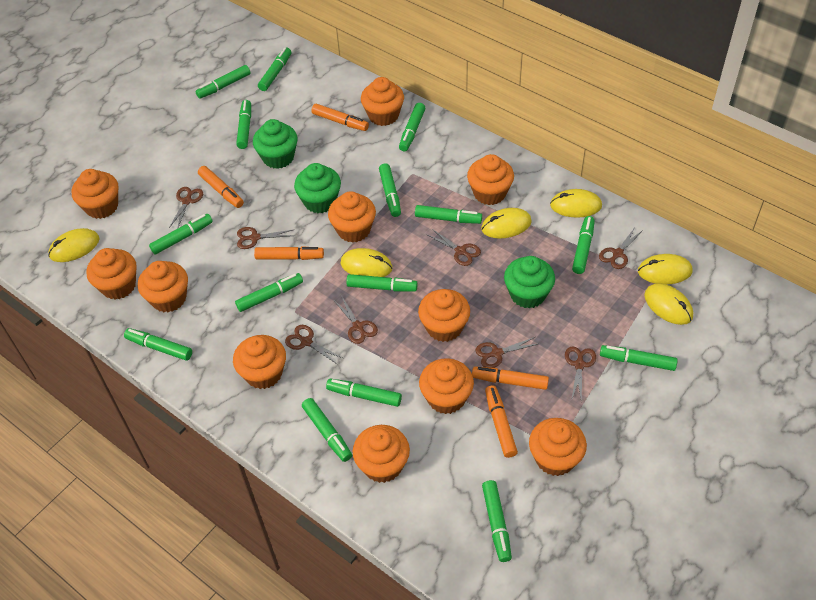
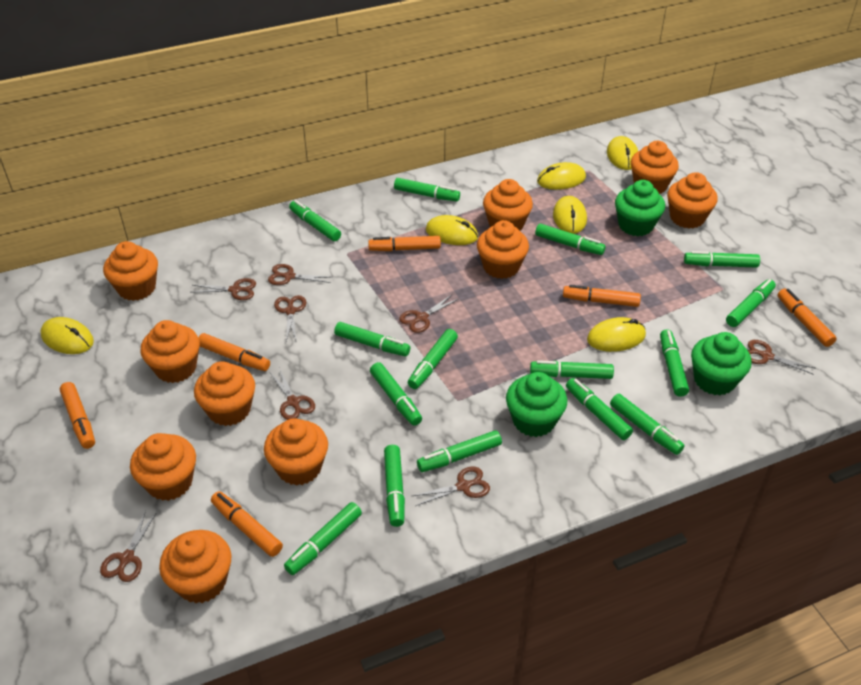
orange cupcake: 11 -> 10
orange marker: 5 -> 6

